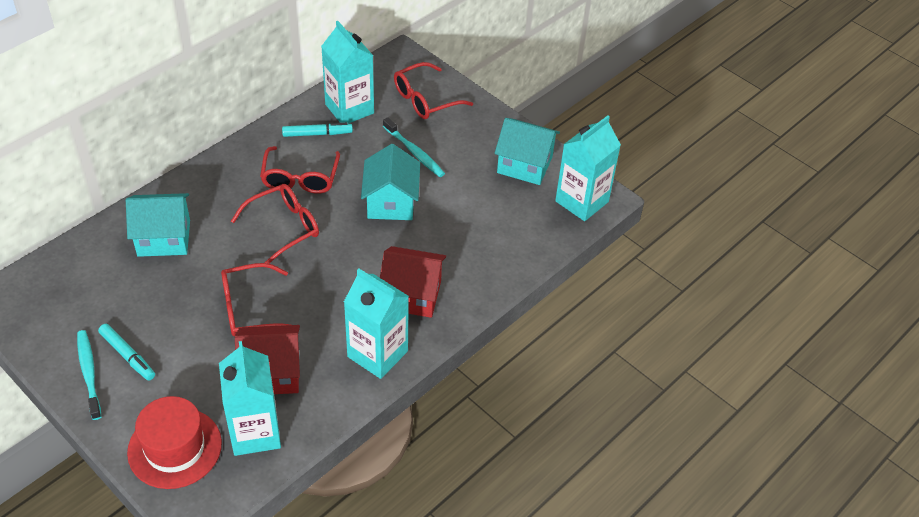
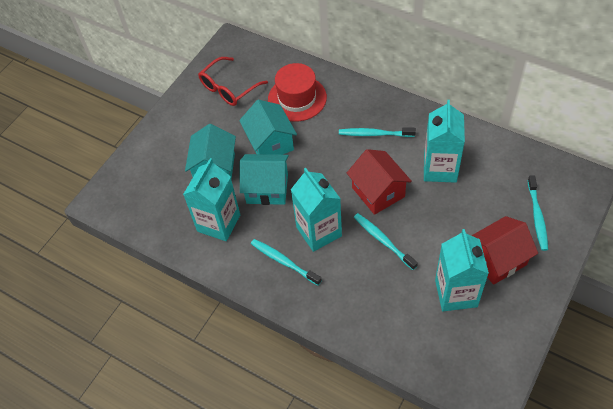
red glasses: 4 -> 1
turquoise marker: 2 -> 0
turquoise toothbrush: 2 -> 4

